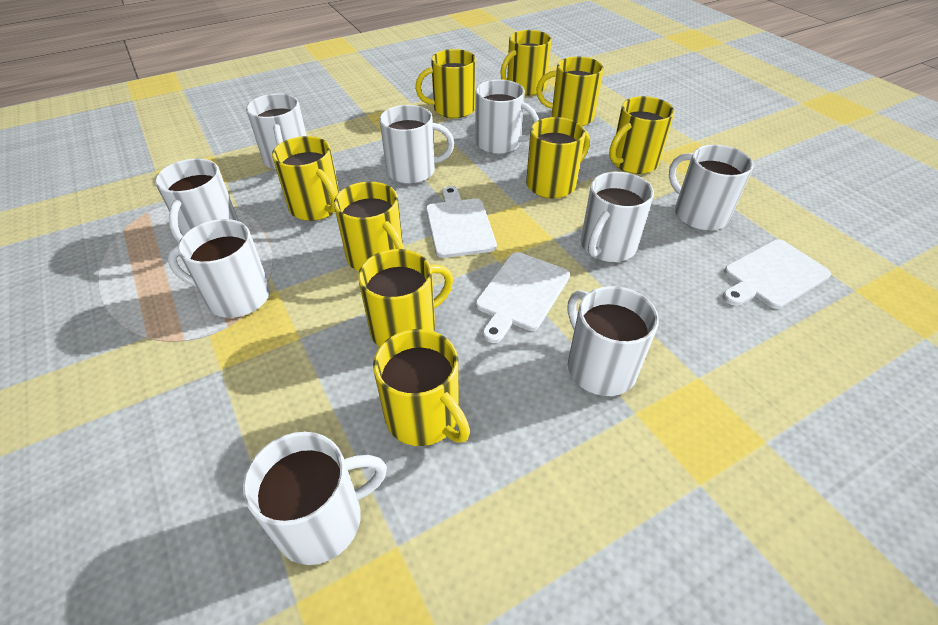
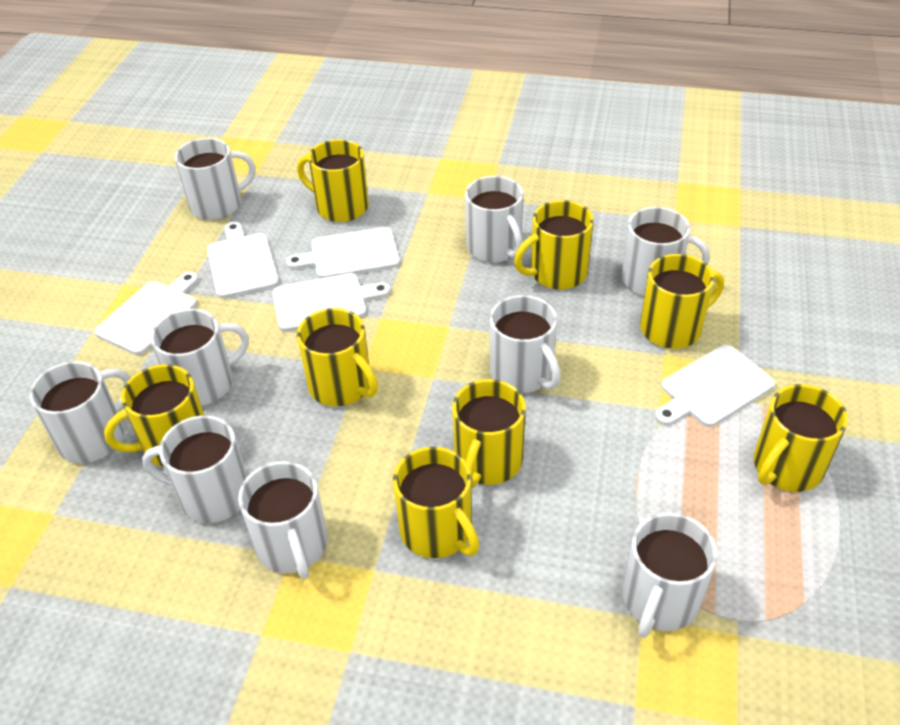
white cutting board: 3 -> 5
yellow mug: 9 -> 8

